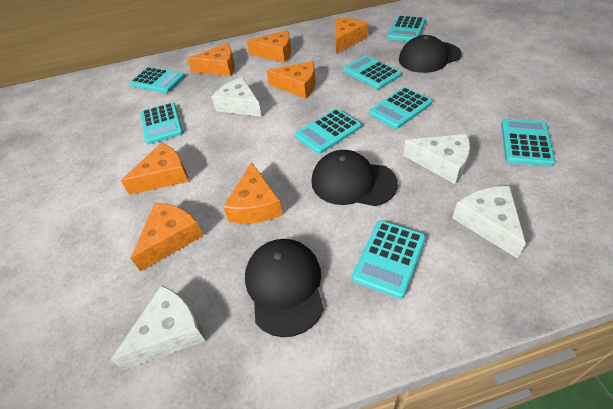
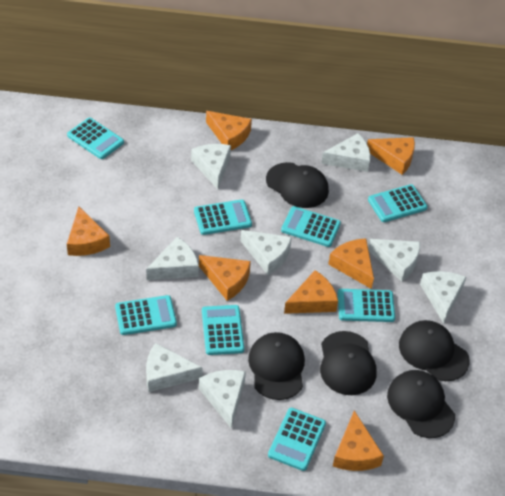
black cap: 3 -> 5
white cheese: 4 -> 8

